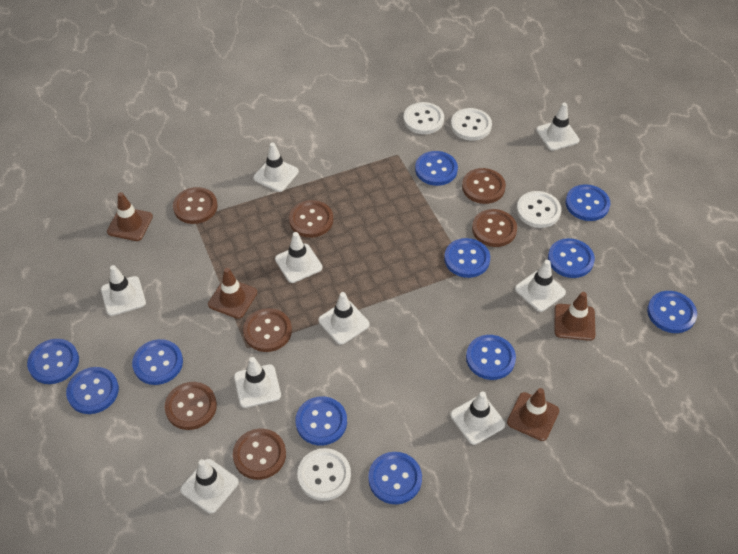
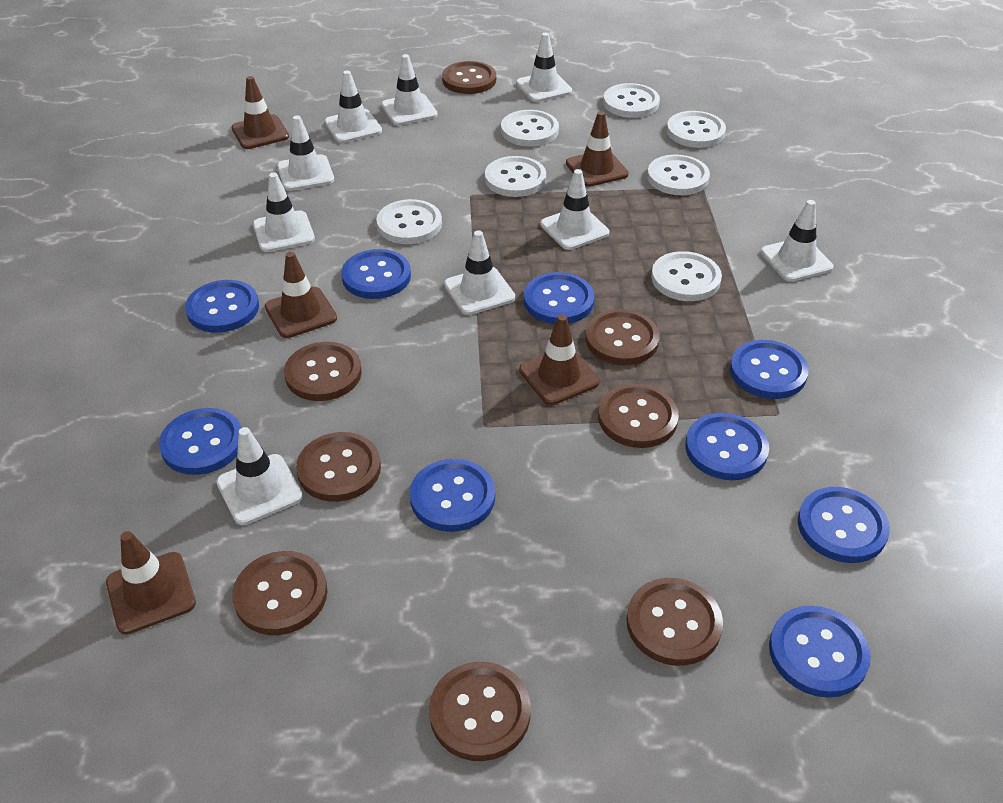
blue button: 11 -> 9
brown button: 7 -> 8
brown traffic cone: 4 -> 5
white button: 4 -> 7

